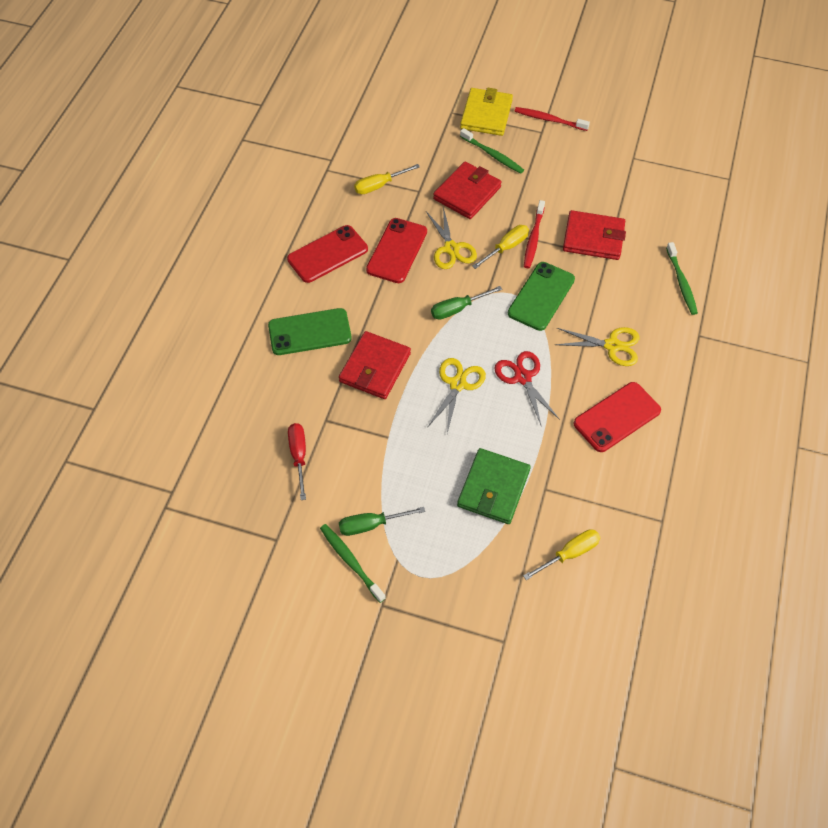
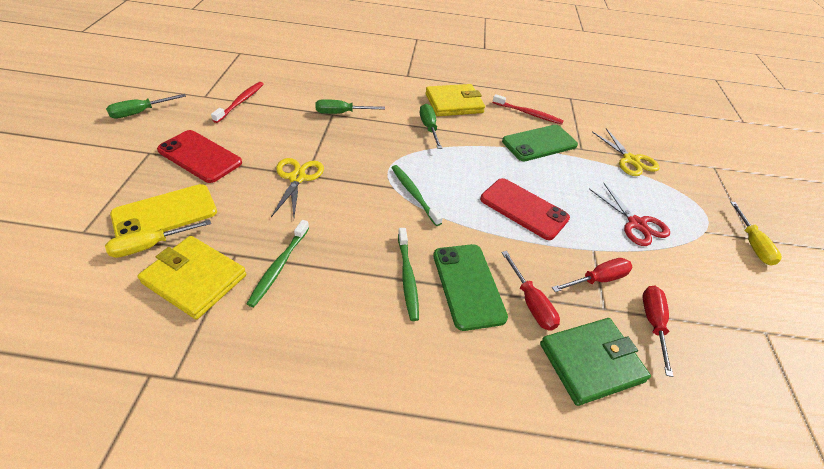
green screwdriver: 2 -> 3
red phone: 3 -> 2
red screwdriver: 1 -> 3
red wallet: 3 -> 0
yellow phone: 0 -> 1
yellow scissors: 3 -> 2
yellow screwdriver: 3 -> 2
yellow wallet: 1 -> 2

